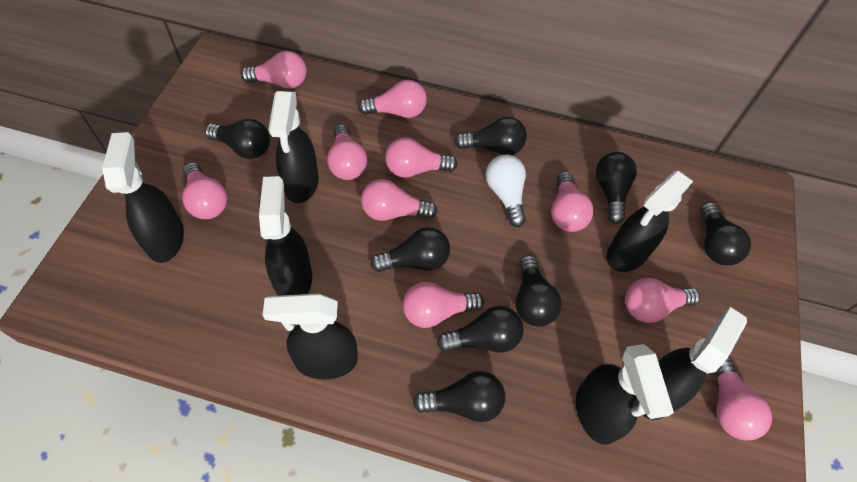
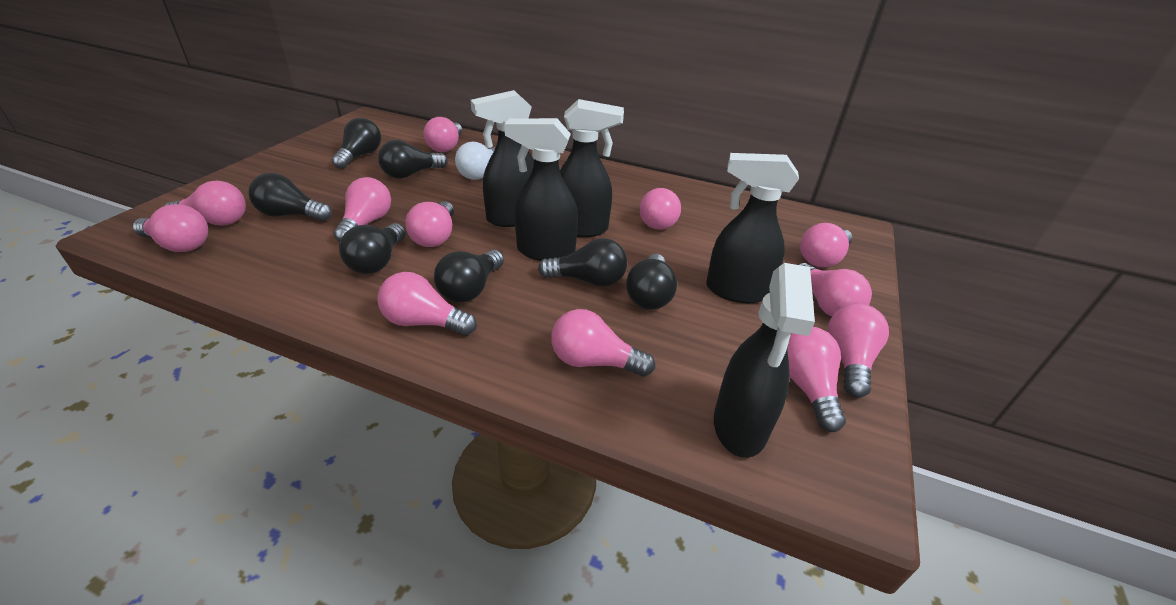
black light bulb: 8 -> 7
black spray bottle: 7 -> 5
pink light bulb: 10 -> 12

